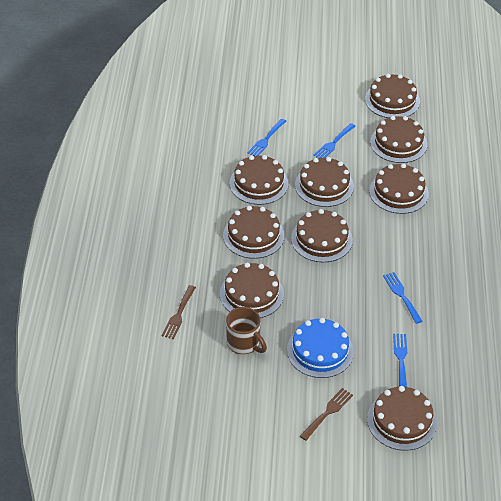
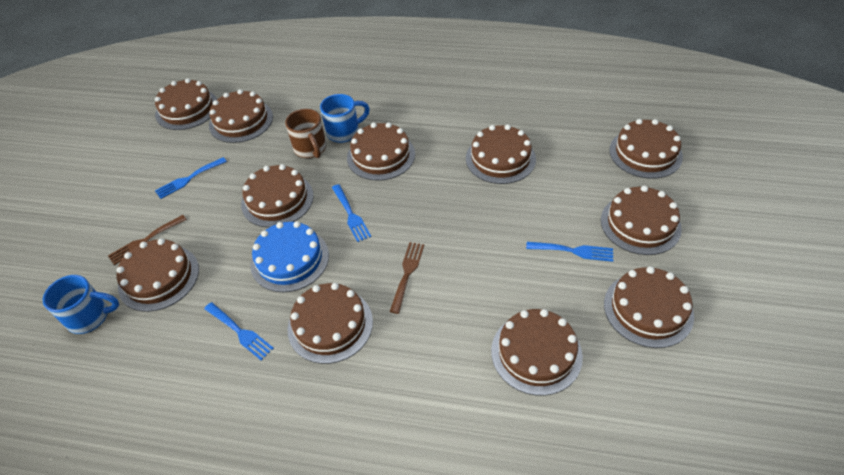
blue mug: 0 -> 2
brown cake: 9 -> 11

